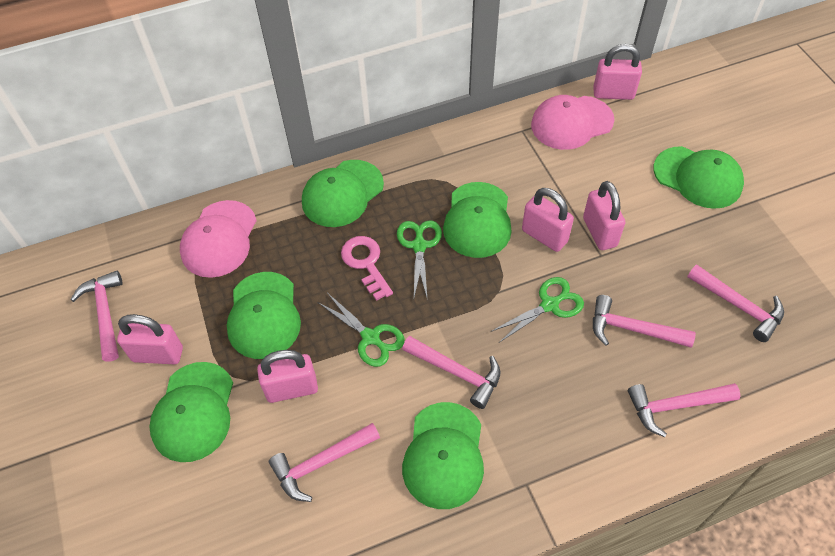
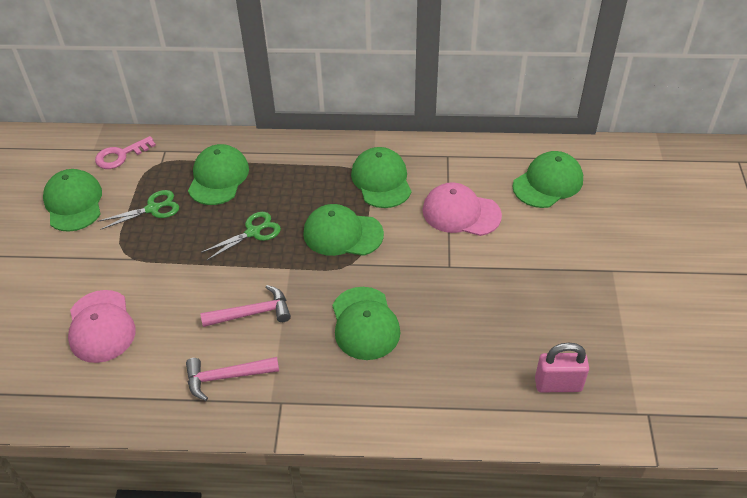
green scissors: 3 -> 2
pink hammer: 6 -> 2
pink padlock: 5 -> 1

